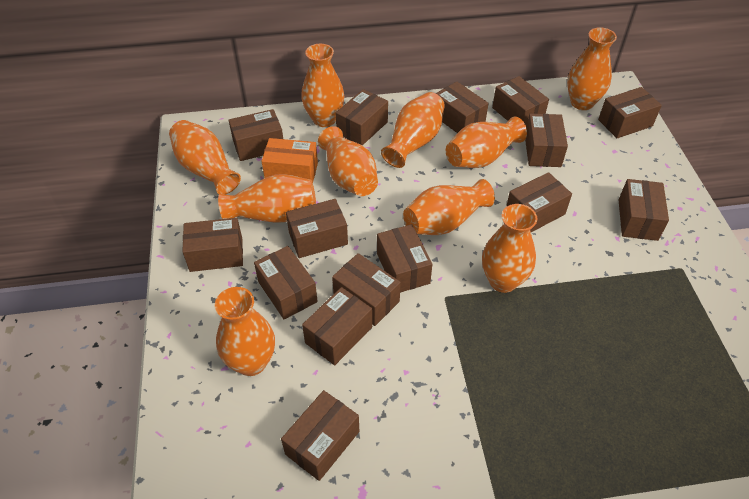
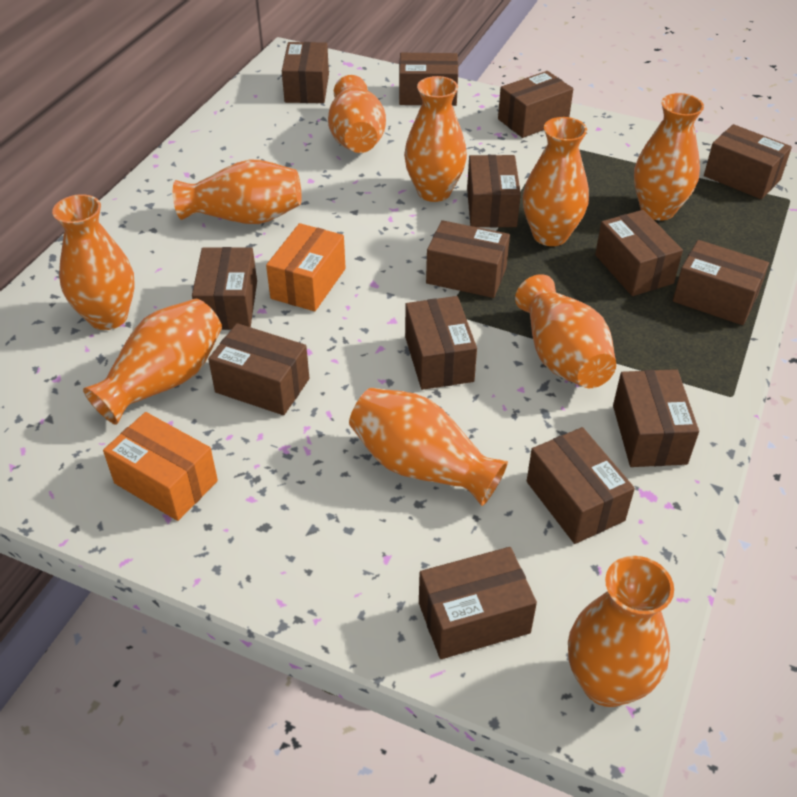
brown box: 15 -> 14
orange box: 1 -> 2

